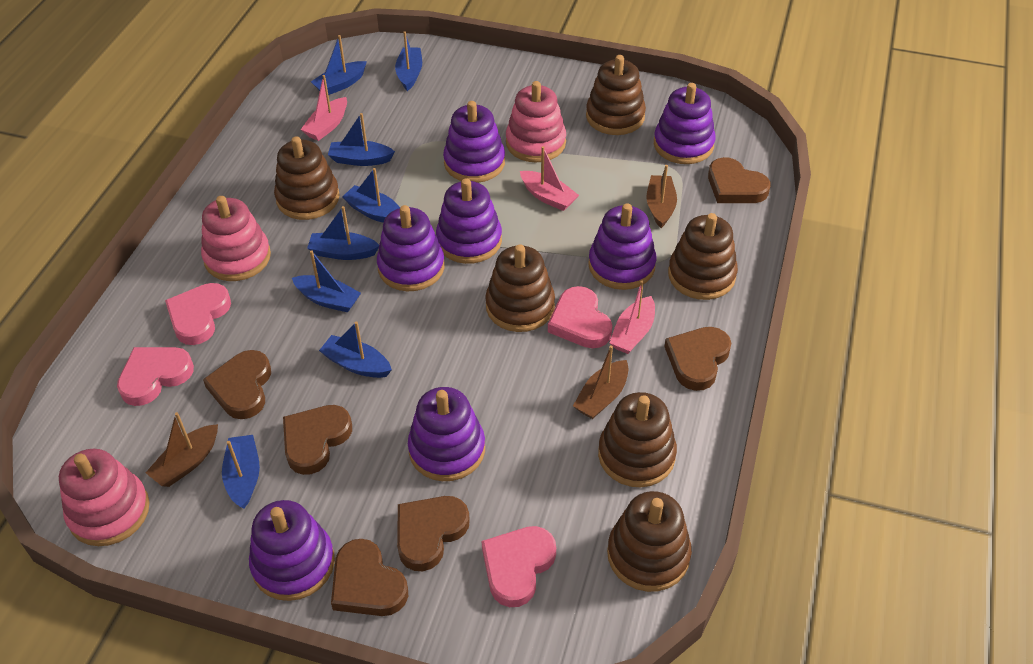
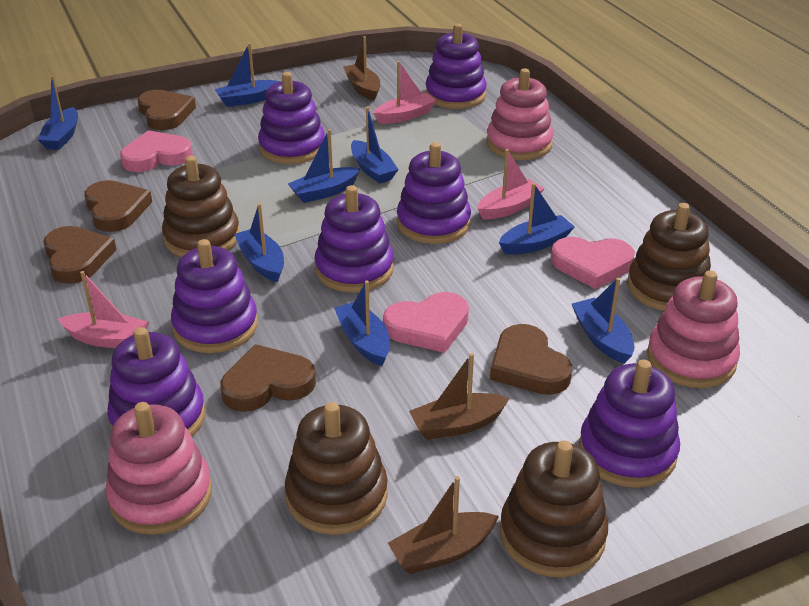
brown heart: 6 -> 5
brown stacking toy: 6 -> 4
pink heart: 4 -> 3

